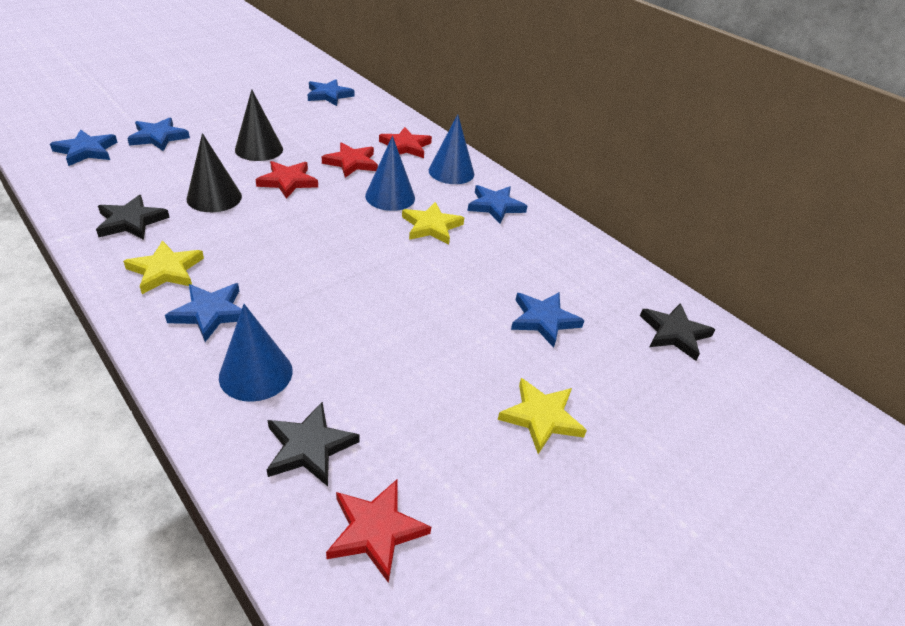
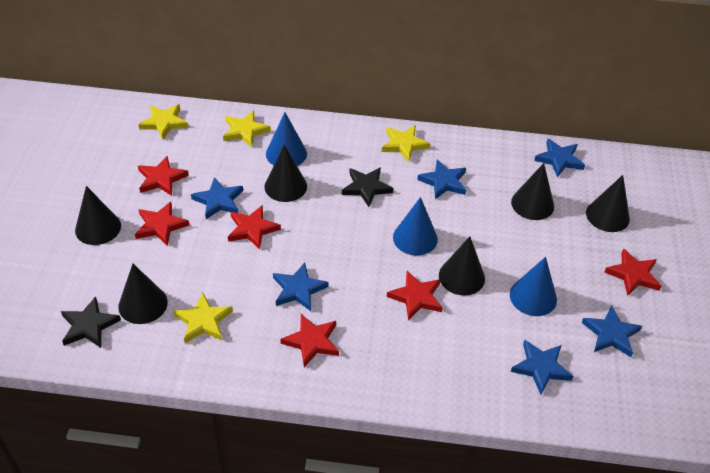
black cone: 2 -> 6
black star: 3 -> 2
red star: 4 -> 6
yellow star: 3 -> 4

